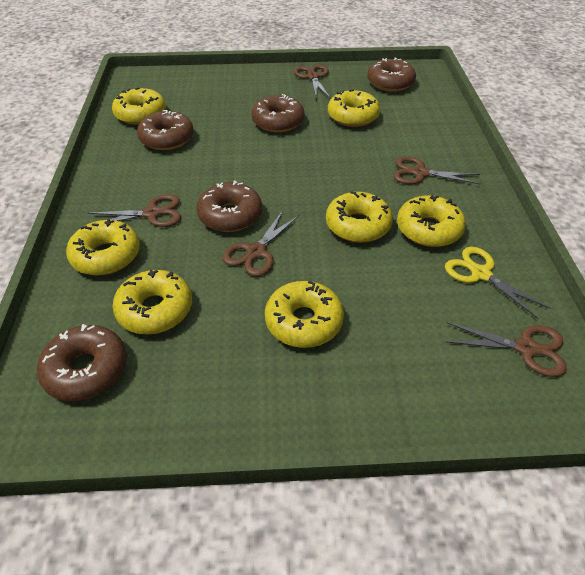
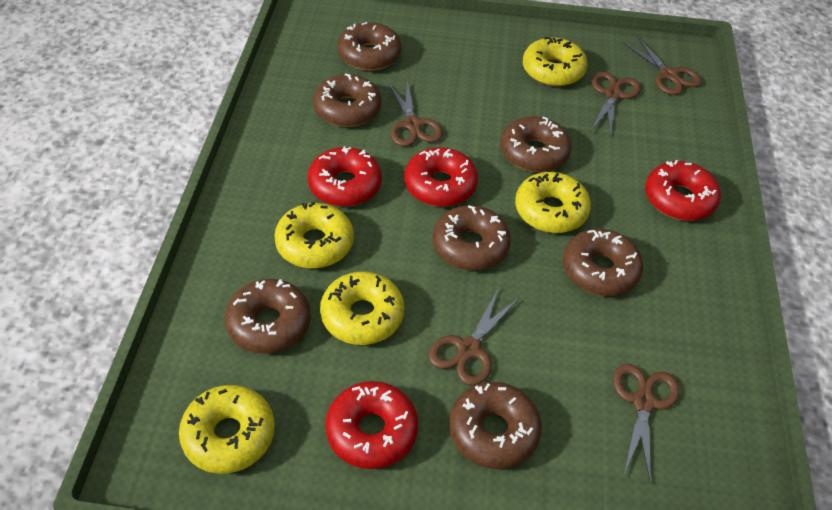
brown donut: 5 -> 7
red donut: 0 -> 4
yellow donut: 7 -> 5
yellow scissors: 1 -> 0

